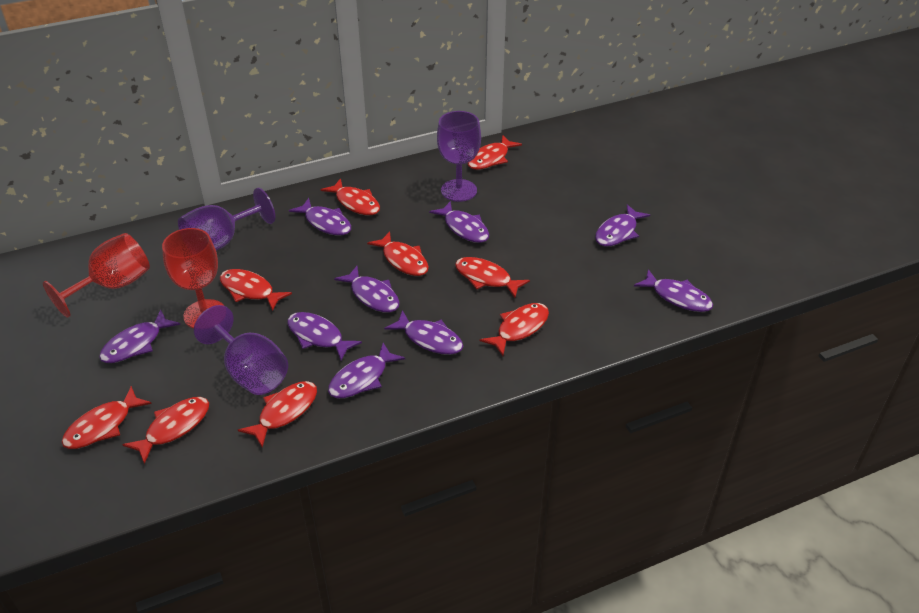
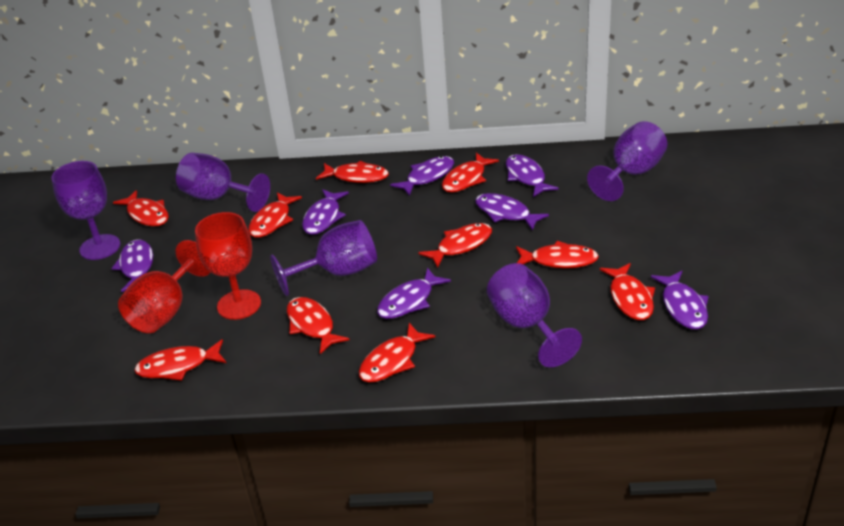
purple fish: 9 -> 7
purple goblet: 3 -> 5
red fish: 9 -> 10

